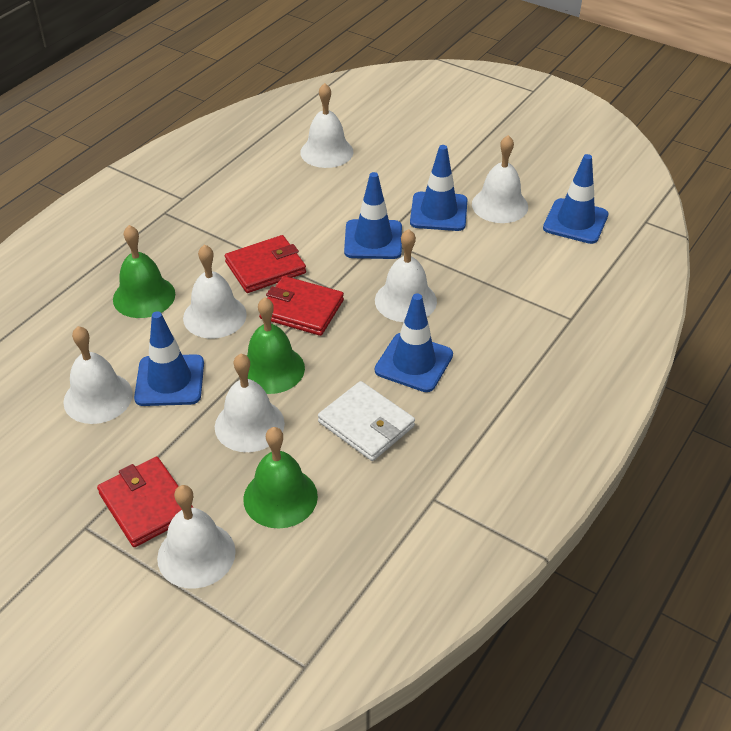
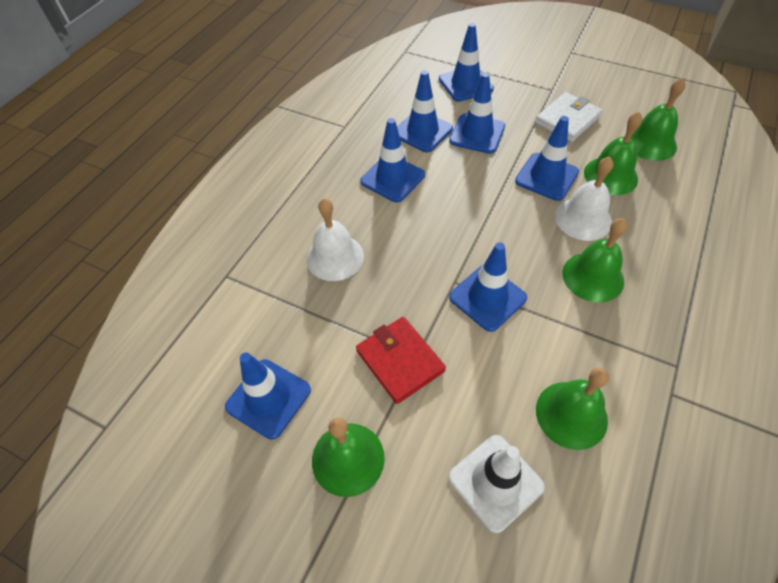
blue traffic cone: 5 -> 7
green bell: 3 -> 5
red wallet: 3 -> 1
white bell: 7 -> 2
white traffic cone: 0 -> 1

